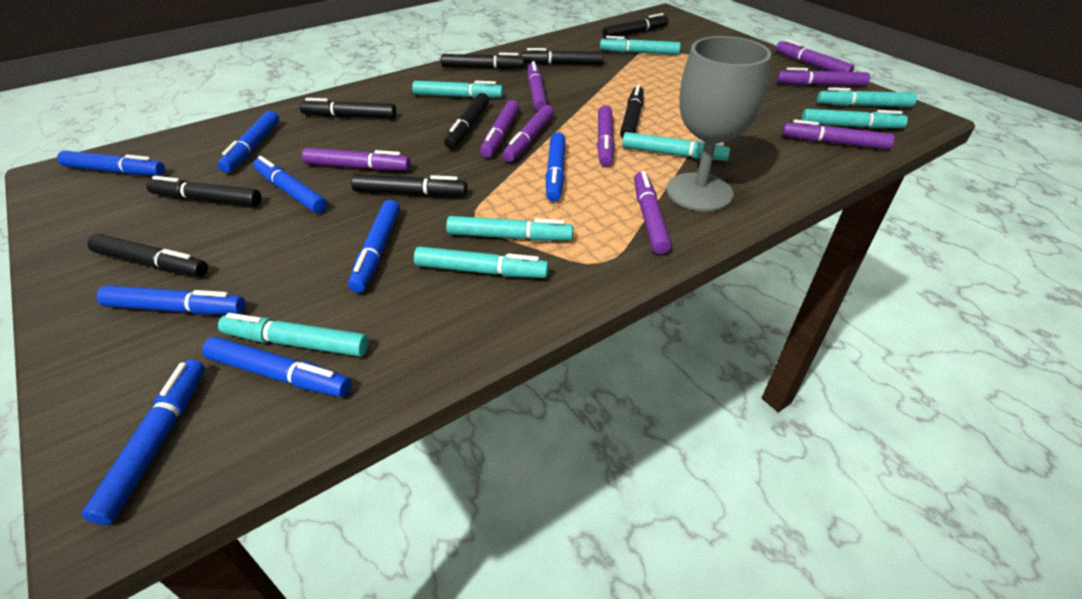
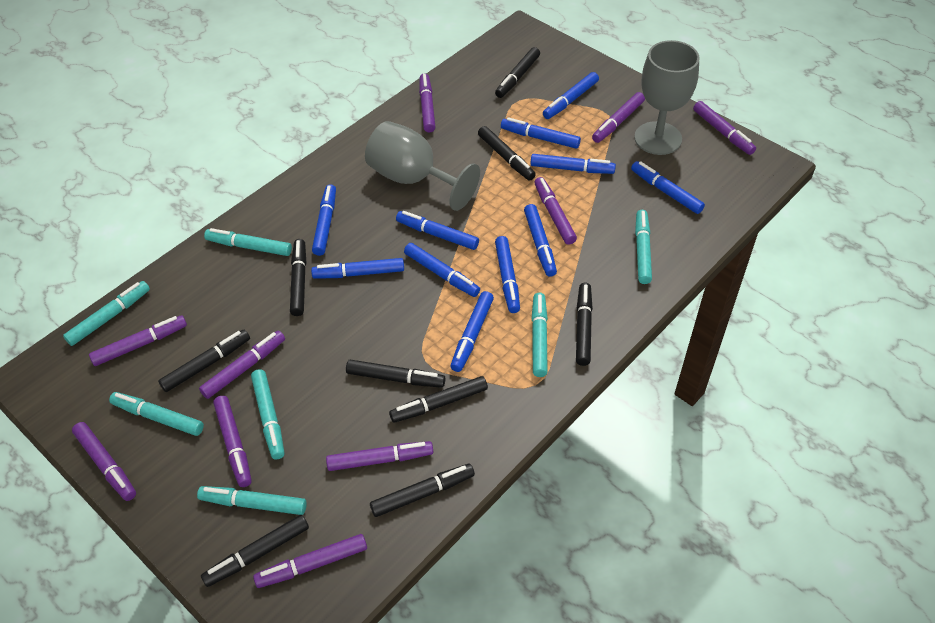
blue marker: 8 -> 11
grey goblet: 1 -> 2
purple marker: 9 -> 10
turquoise marker: 8 -> 7

